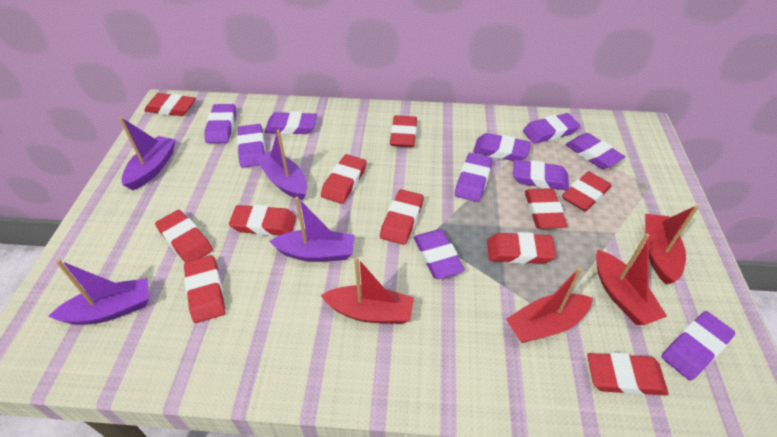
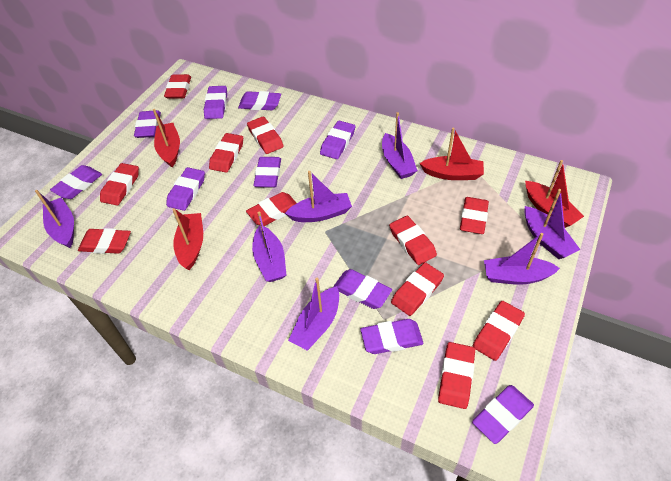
purple boat: 4 -> 7

